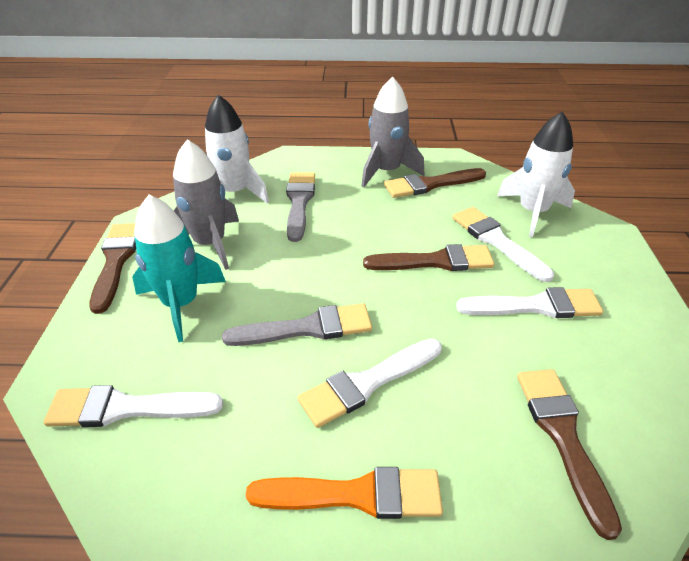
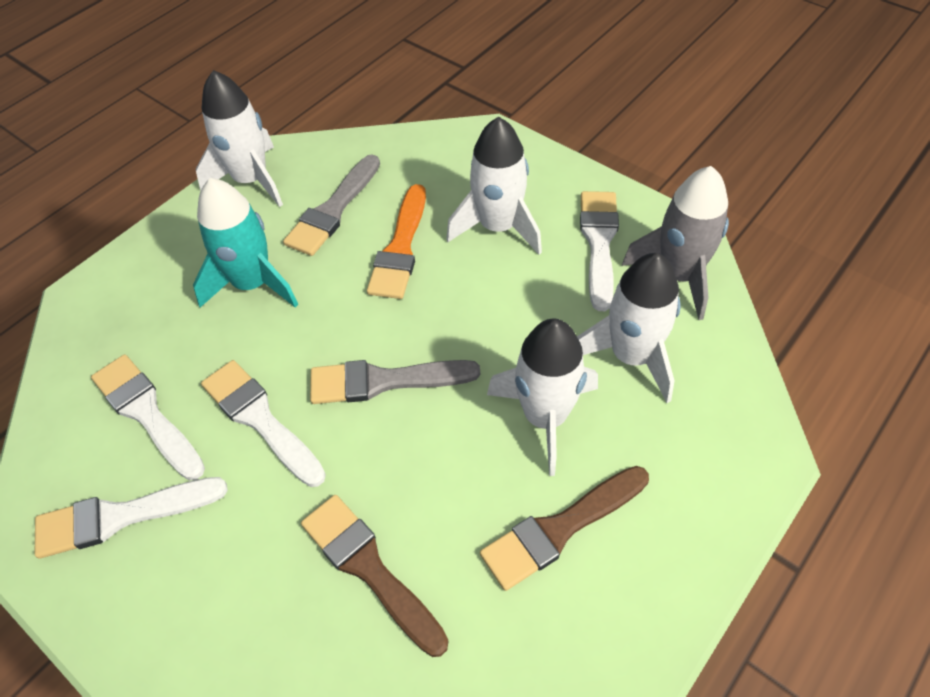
brown brush: 4 -> 2
grey rocket: 2 -> 1
white rocket: 2 -> 4

